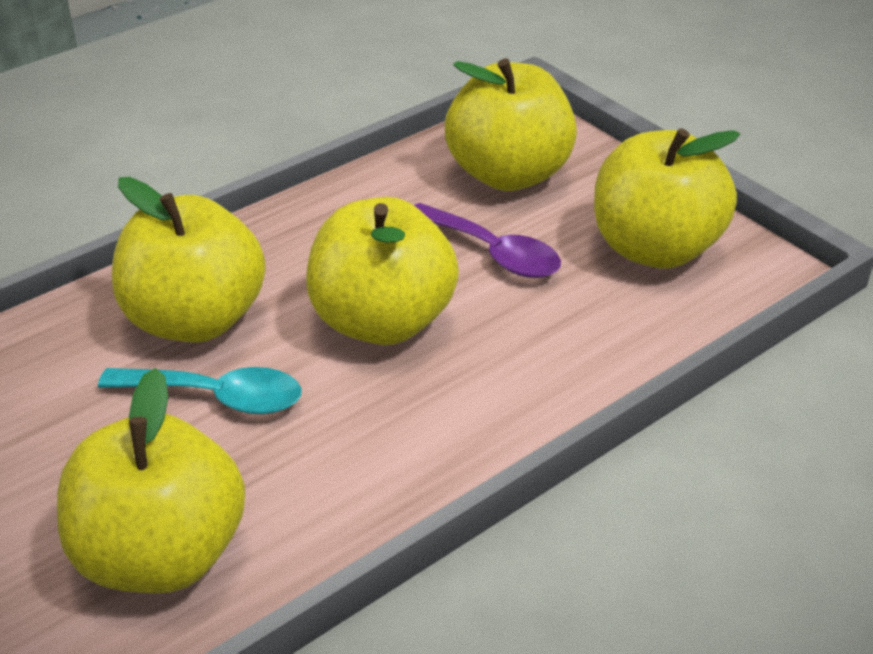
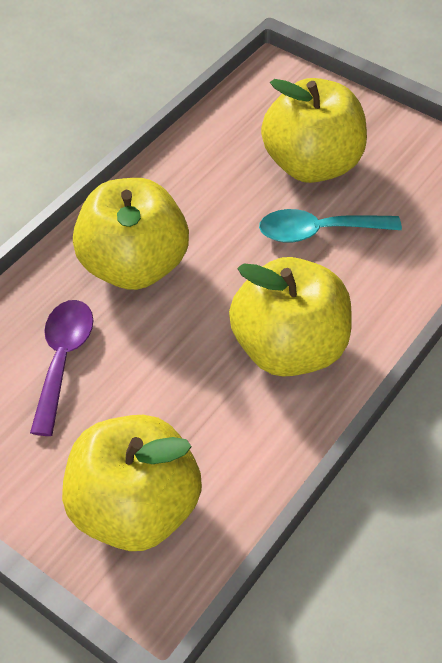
yellow apple: 5 -> 4

